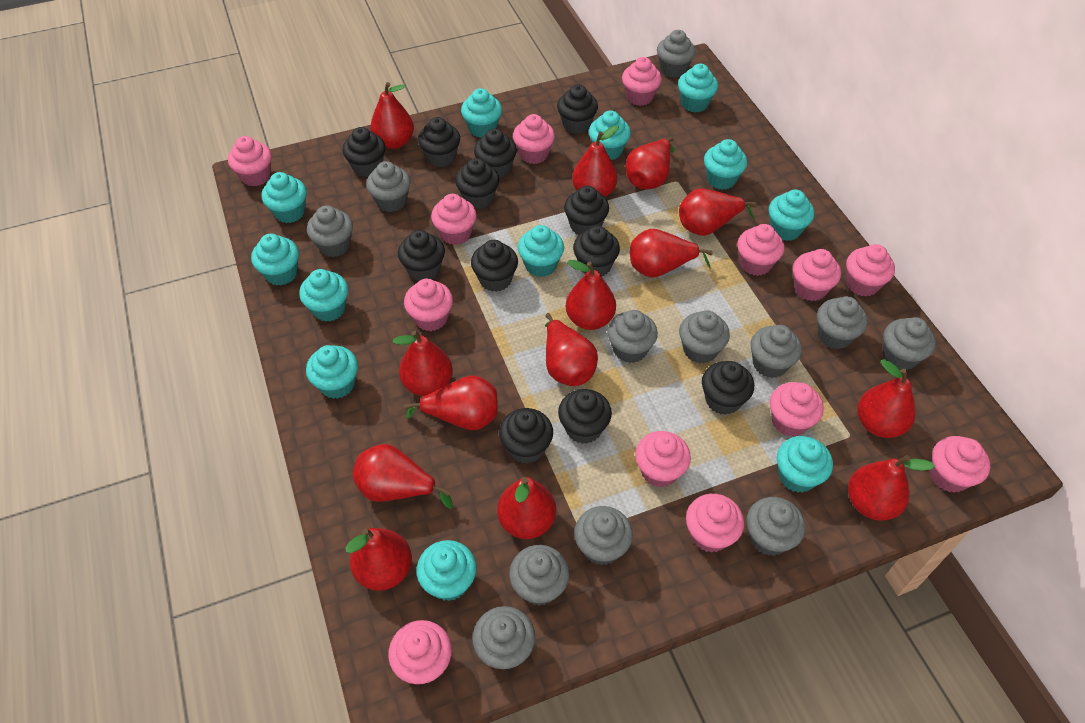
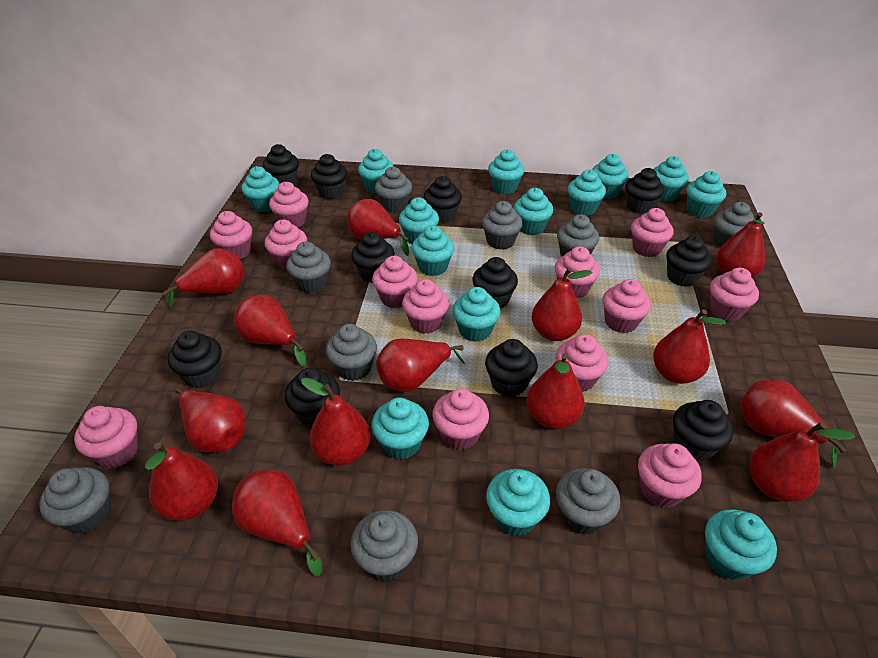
black cupcake: 12 -> 11
grey cupcake: 12 -> 9
turquoise cupcake: 12 -> 14

